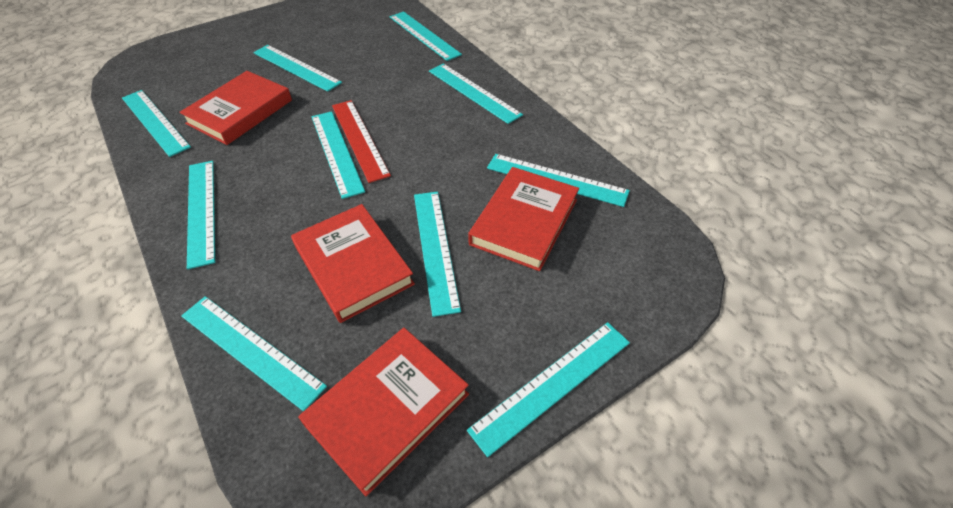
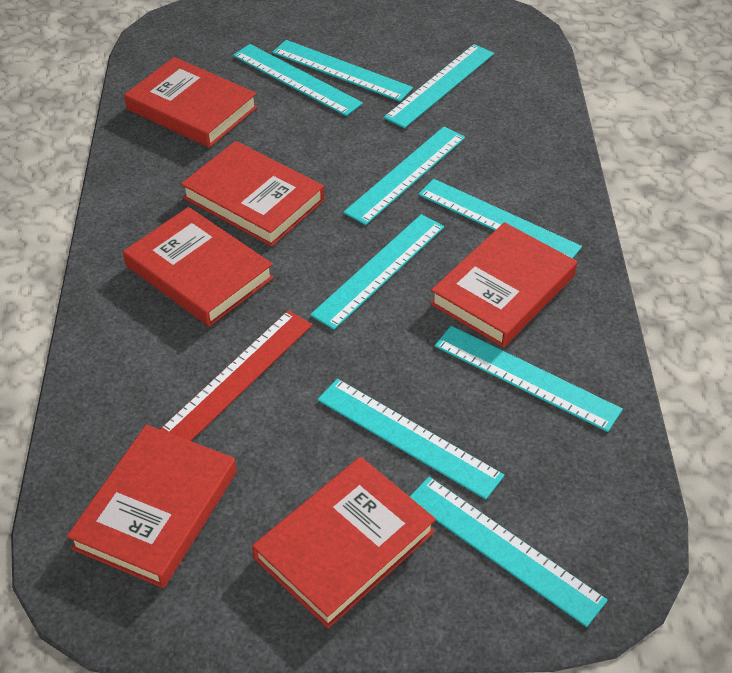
red book: 4 -> 6
turquoise ruler: 10 -> 9

